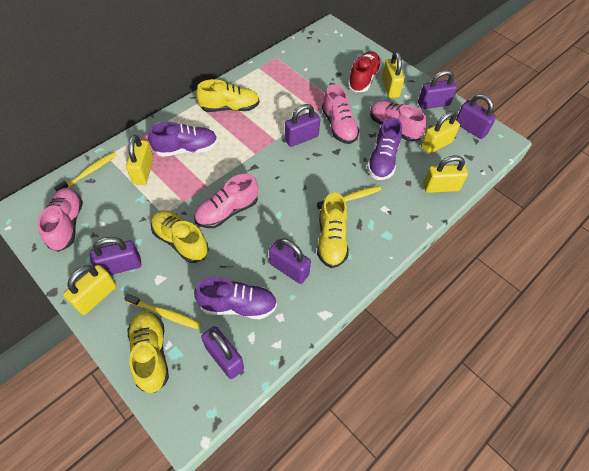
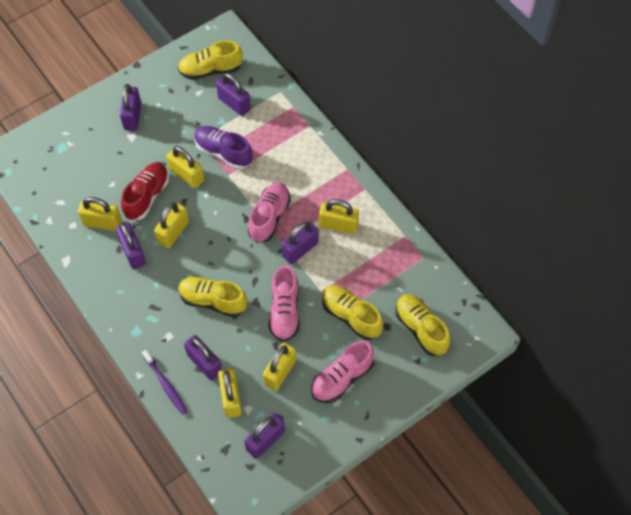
pink shoe: 4 -> 3
purple shoe: 3 -> 1
purple toothbrush: 0 -> 1
yellow padlock: 5 -> 6
yellow toothbrush: 3 -> 0

